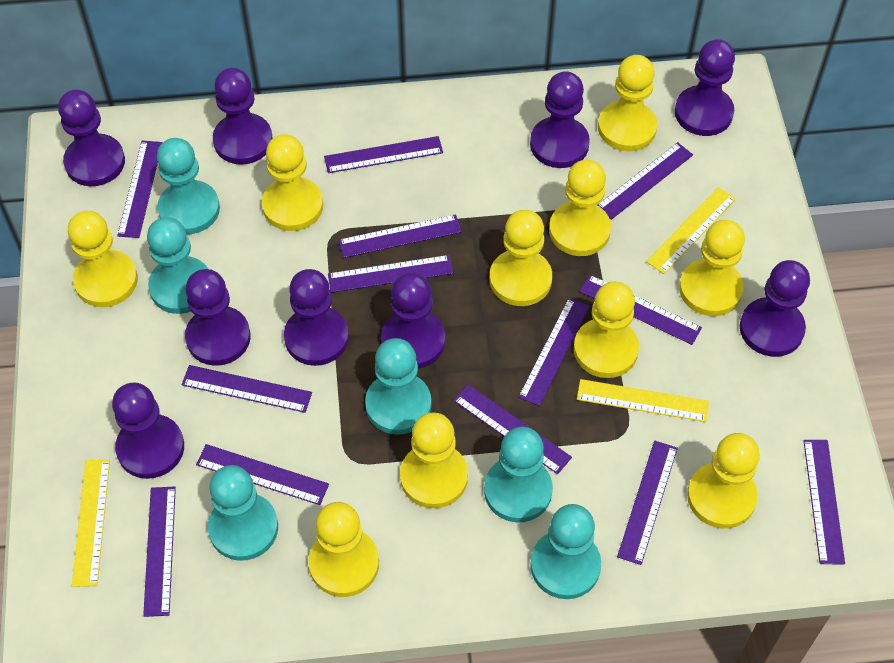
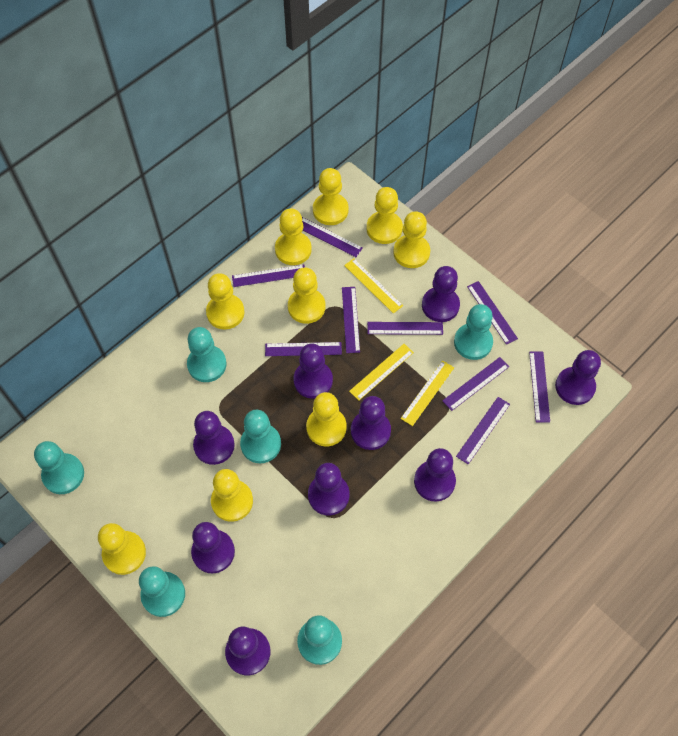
purple ruler: 13 -> 9
yellow pawn: 10 -> 9

